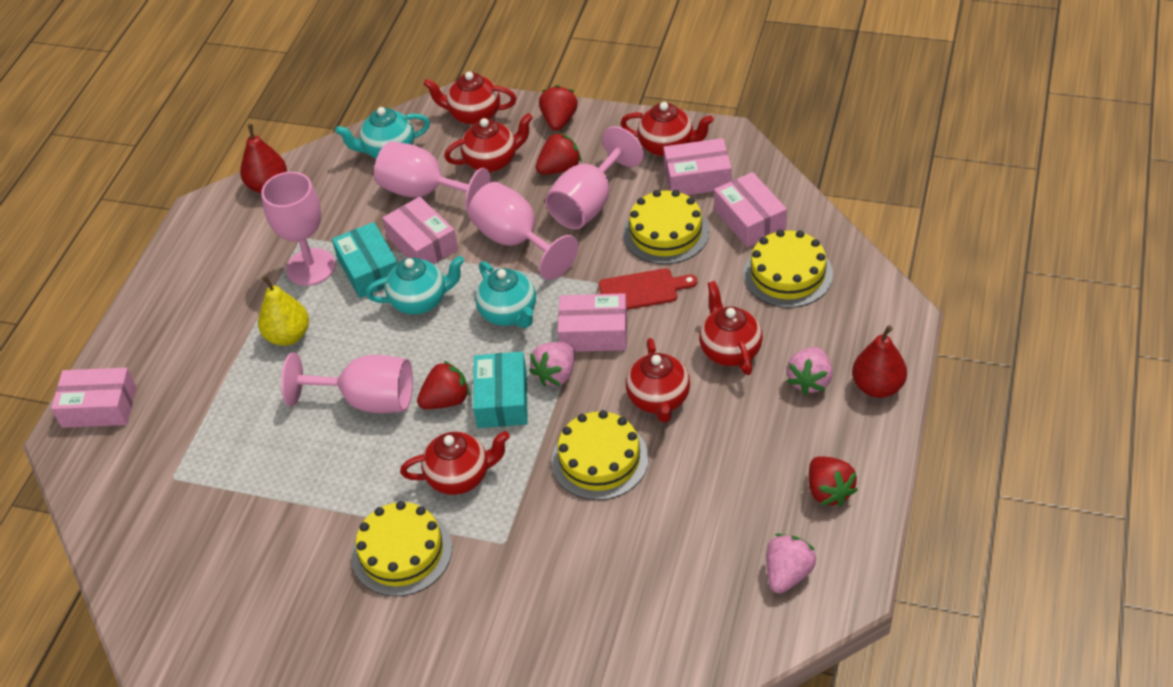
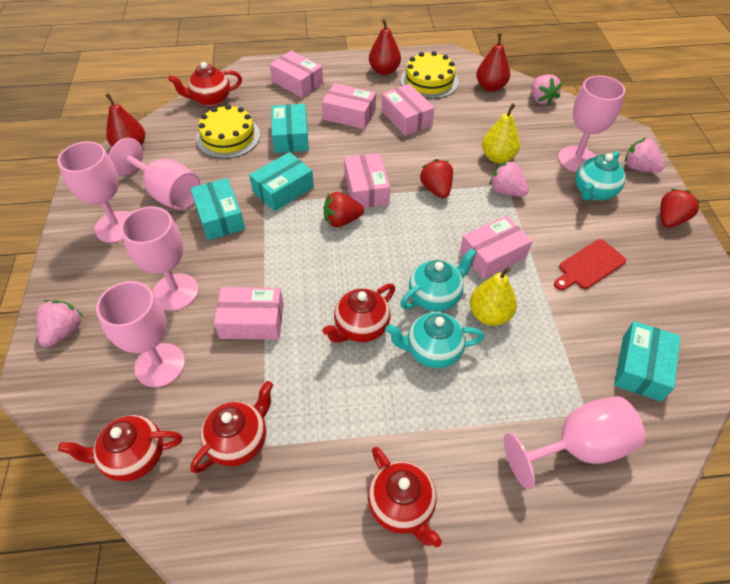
pink box: 5 -> 6
pink goblet: 5 -> 6
pink strawberry: 3 -> 4
red pear: 2 -> 3
red strawberry: 4 -> 3
red teapot: 6 -> 5
turquoise box: 2 -> 4
yellow cake: 4 -> 2
yellow pear: 1 -> 2

